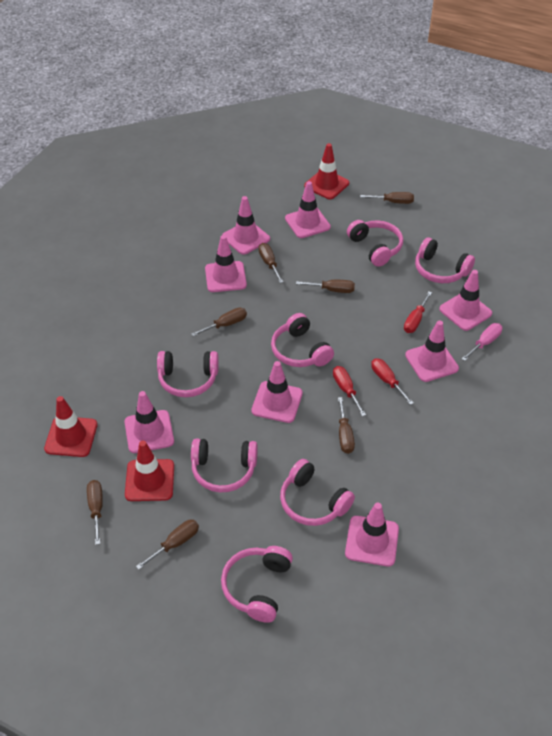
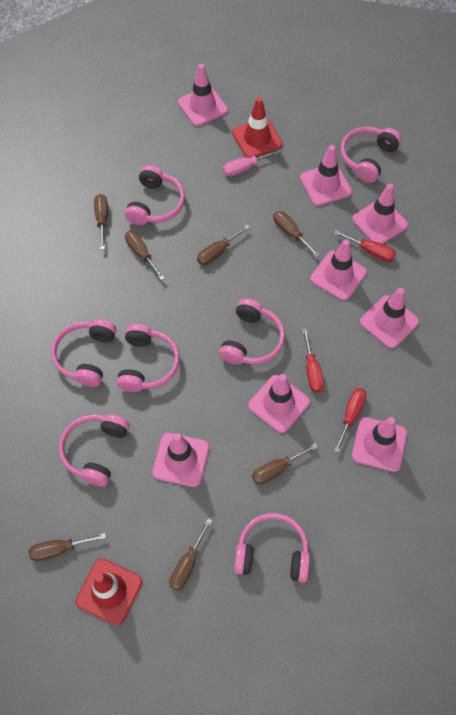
red traffic cone: 3 -> 2

